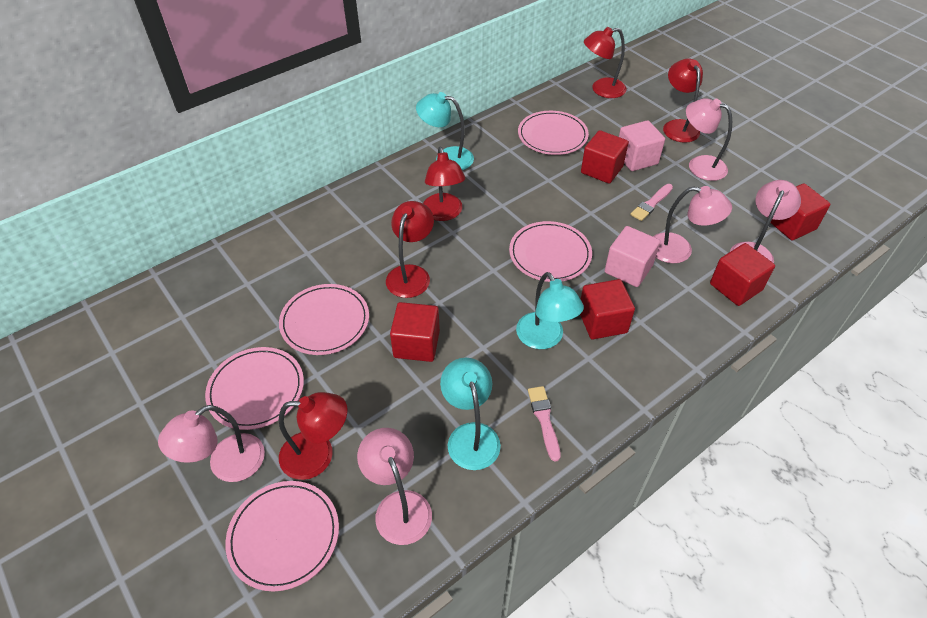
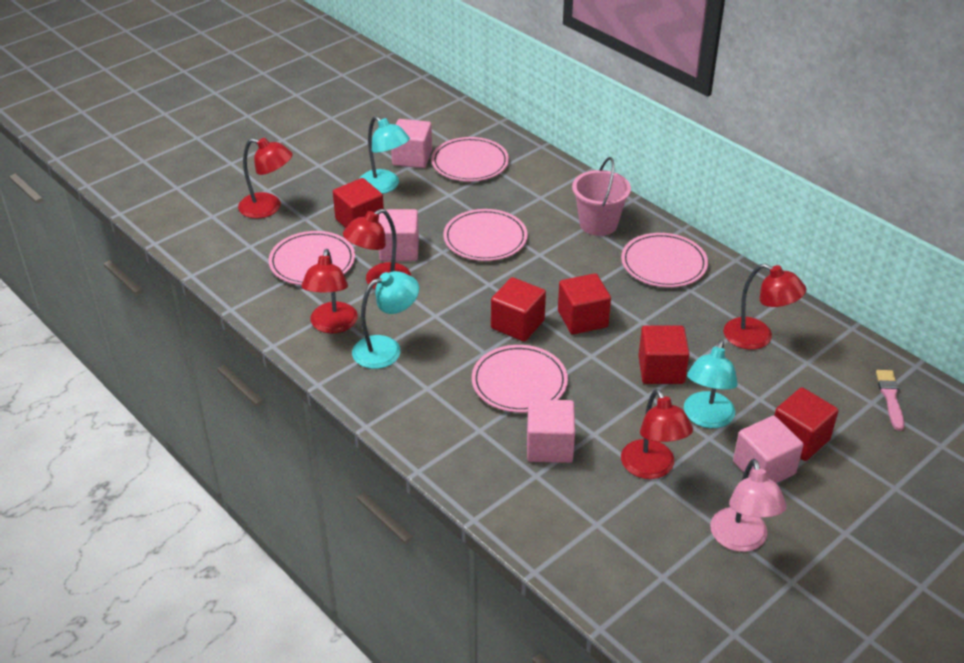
pink brush: 2 -> 1
pink bucket: 0 -> 1
pink cube: 2 -> 4
pink lamp: 5 -> 1

